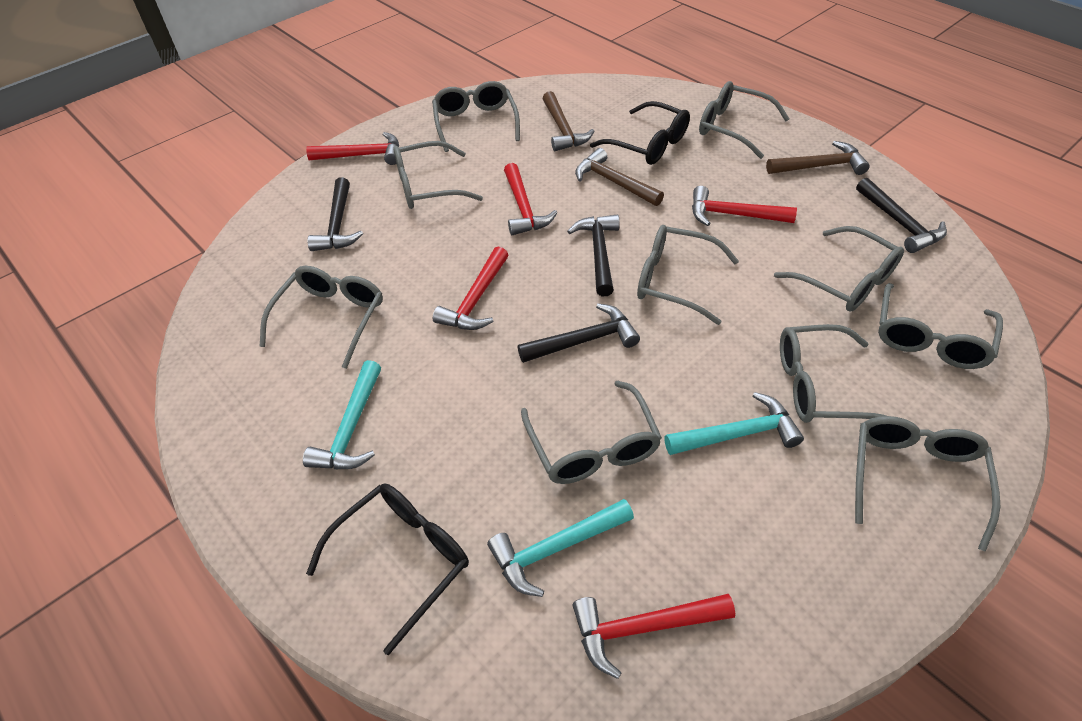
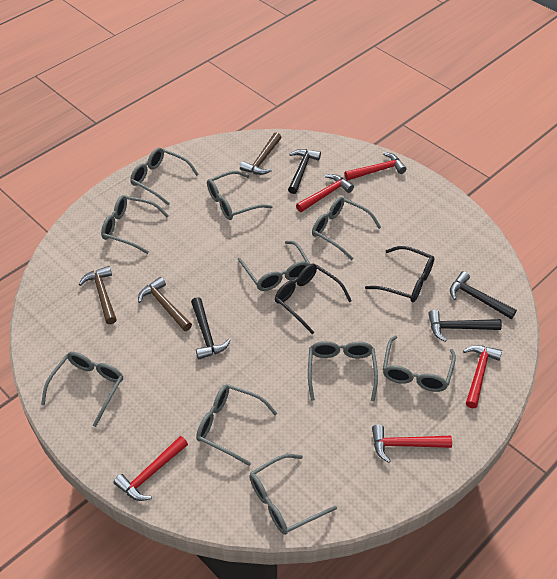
turquoise hammer: 3 -> 0

